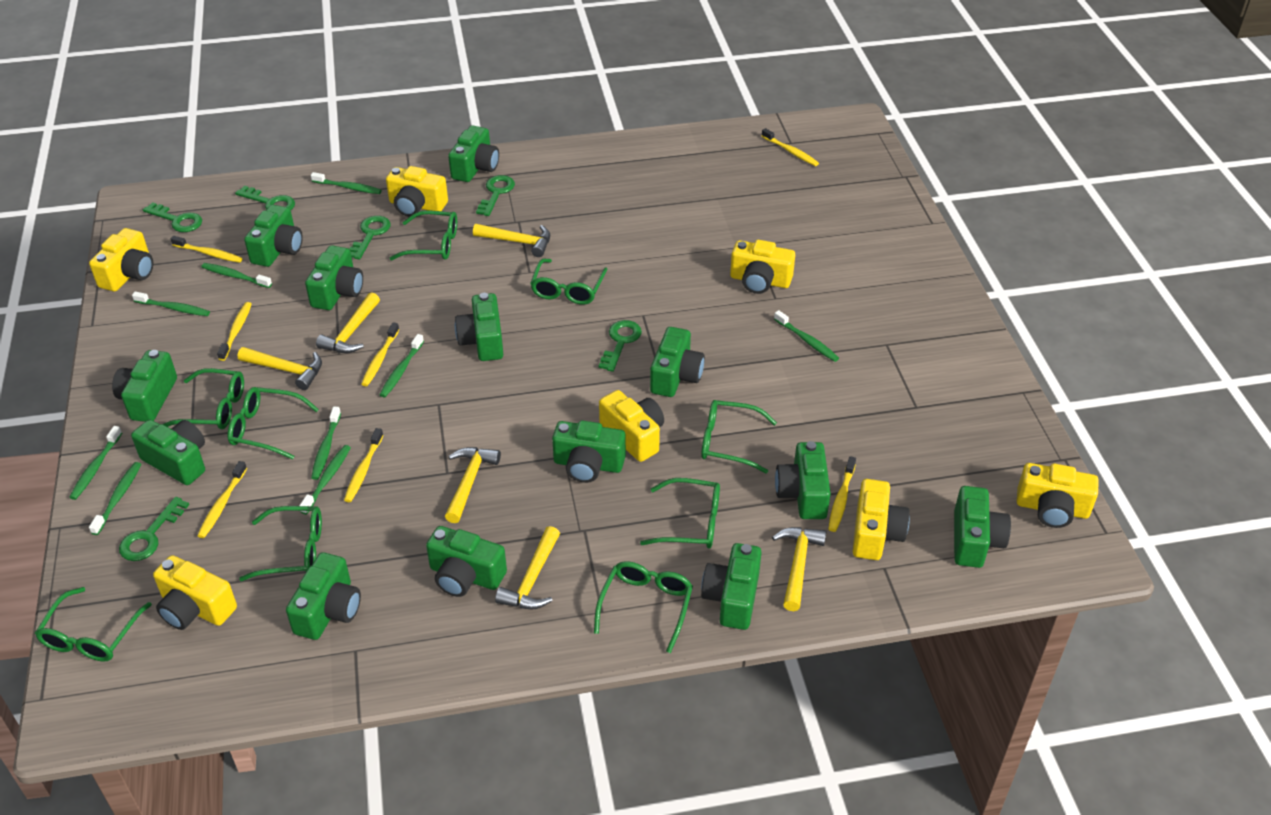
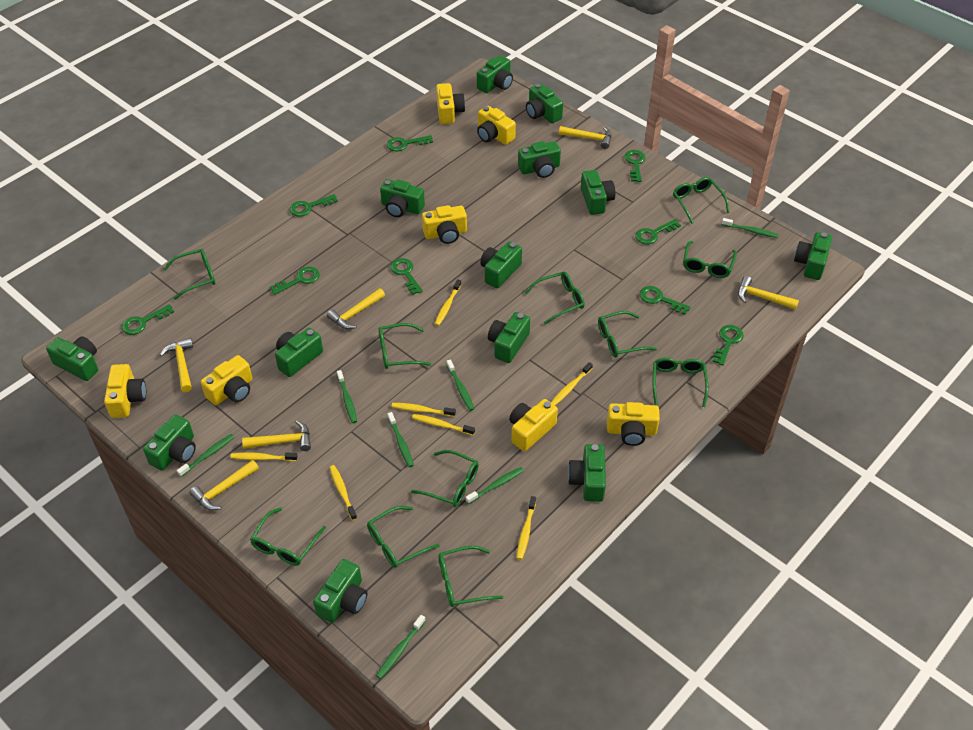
green glasses: 9 -> 11
green key: 6 -> 9
green toothbrush: 9 -> 7

